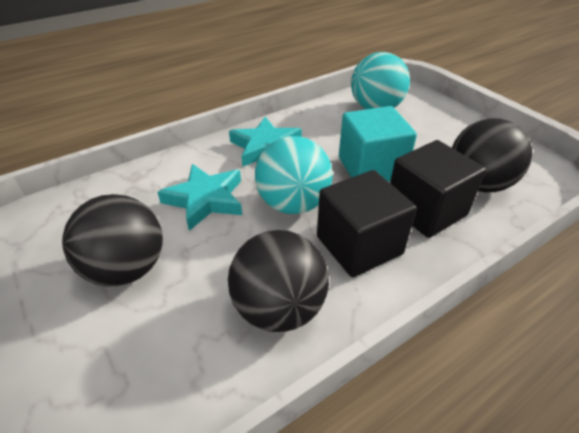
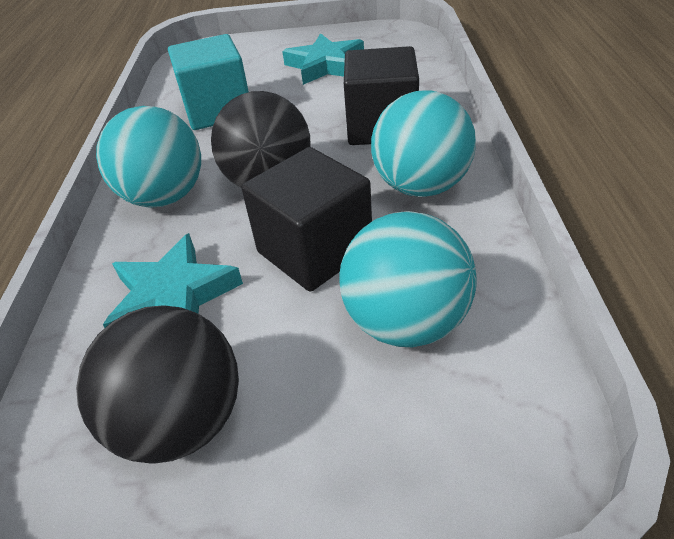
black ball: 3 -> 2
turquoise ball: 2 -> 3

